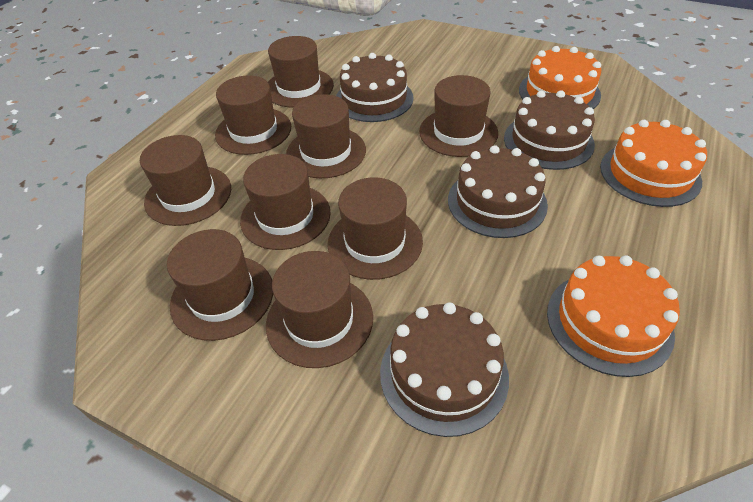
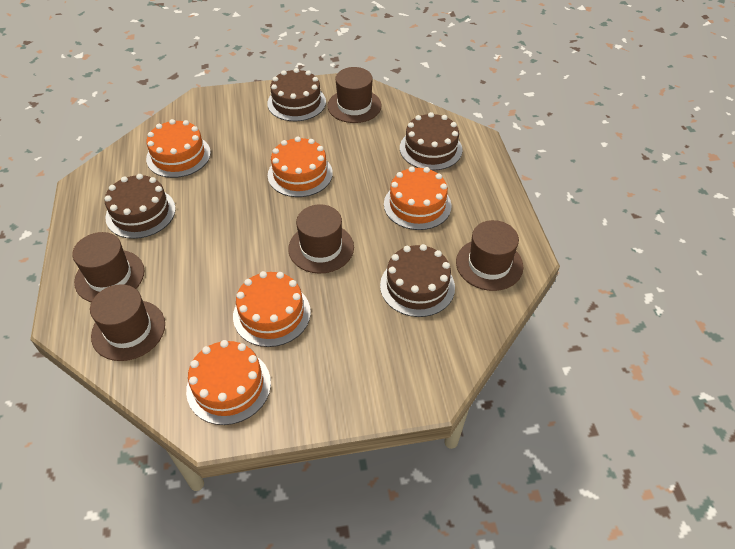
brown hat: 9 -> 5
orange cake: 3 -> 5

